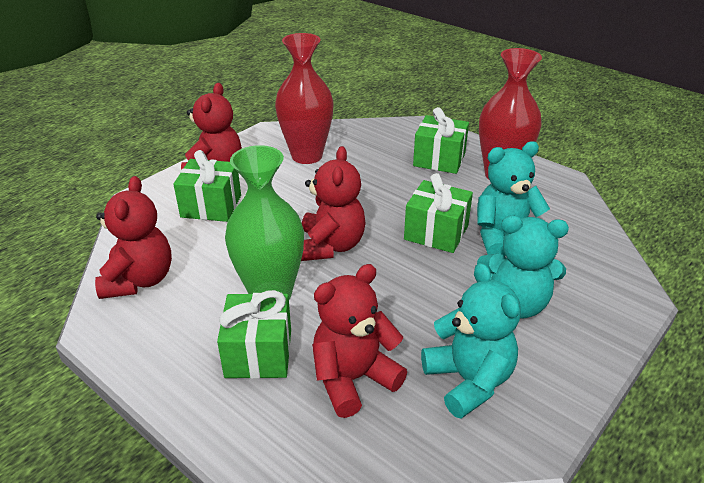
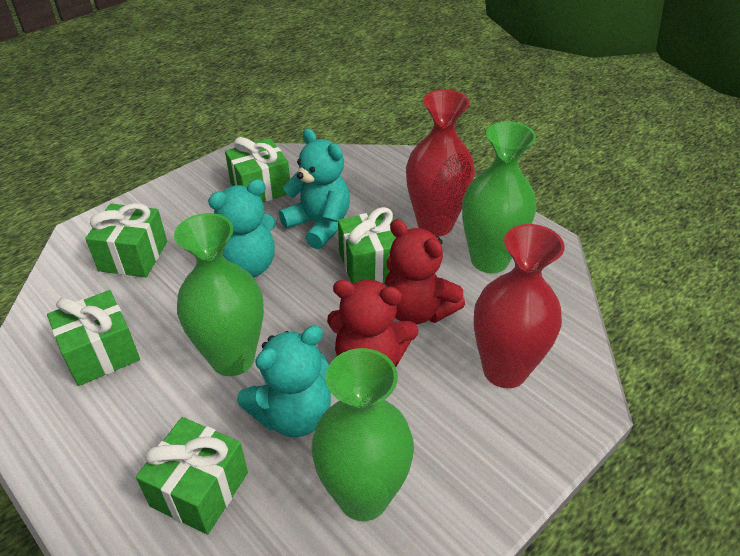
green gift: 4 -> 5
green vase: 1 -> 3
red teddy bear: 4 -> 2

